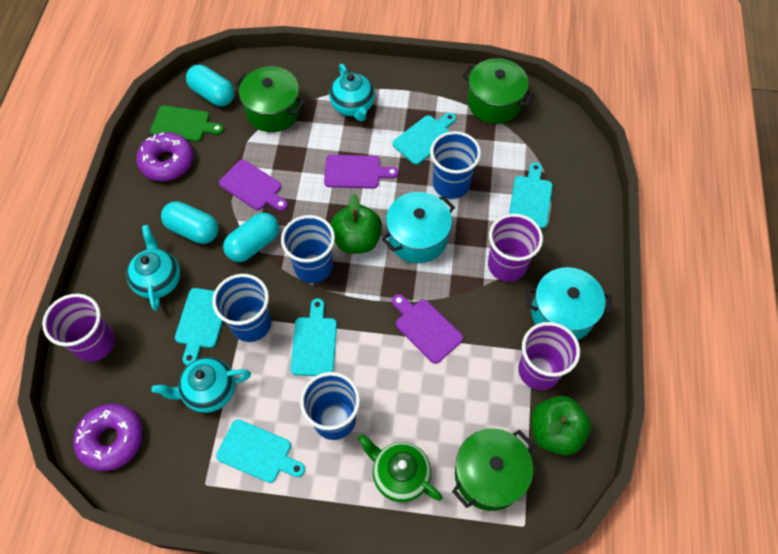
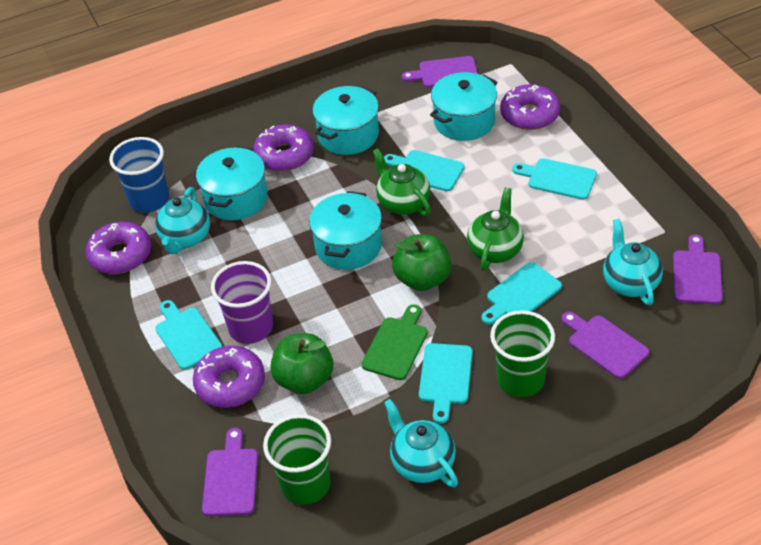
blue cup: 4 -> 1
green cup: 0 -> 2
green pot: 3 -> 0
green teapot: 1 -> 2
purple cup: 3 -> 1
purple cutting board: 3 -> 4
purple donut: 2 -> 4
turquoise capsule: 3 -> 0
turquoise pot: 2 -> 4

